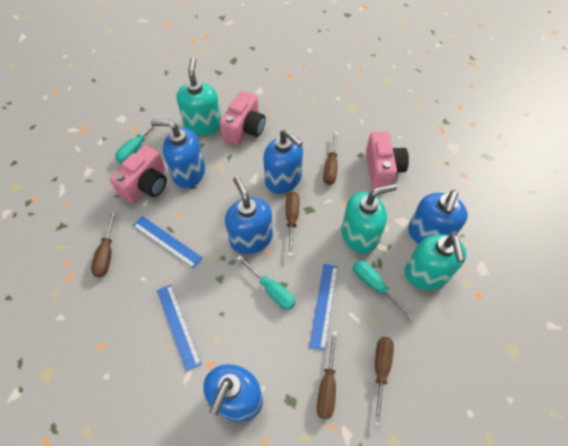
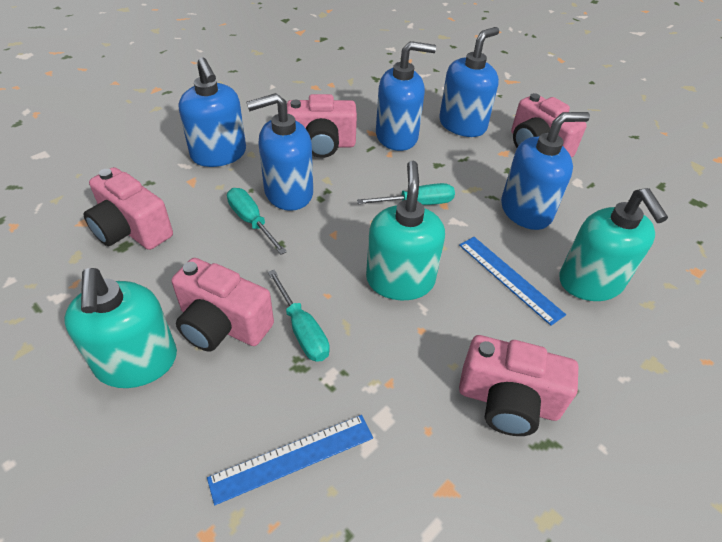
blue ruler: 3 -> 2
brown screwdriver: 5 -> 0
pink camera: 3 -> 5

